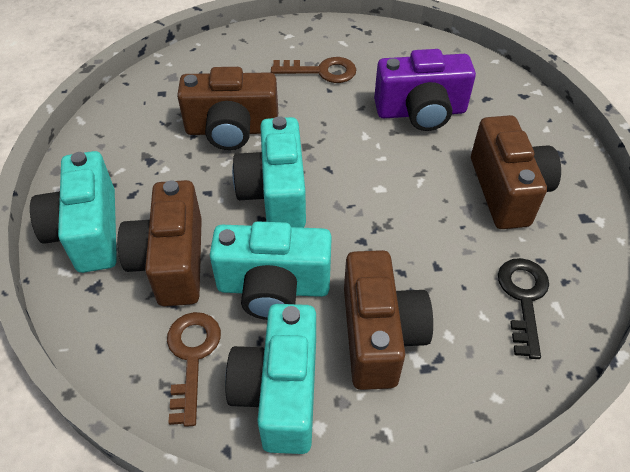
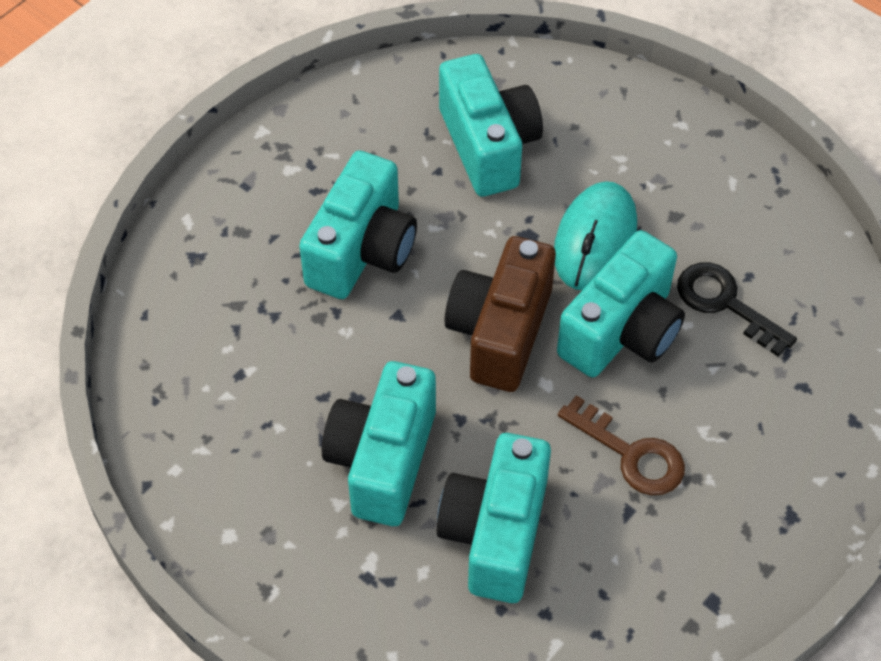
brown camera: 4 -> 1
brown key: 2 -> 1
purple camera: 1 -> 0
turquoise camera: 4 -> 5
turquoise mouse: 0 -> 1

